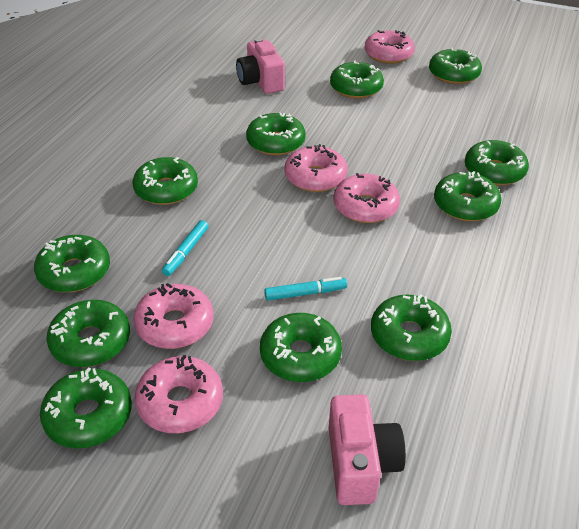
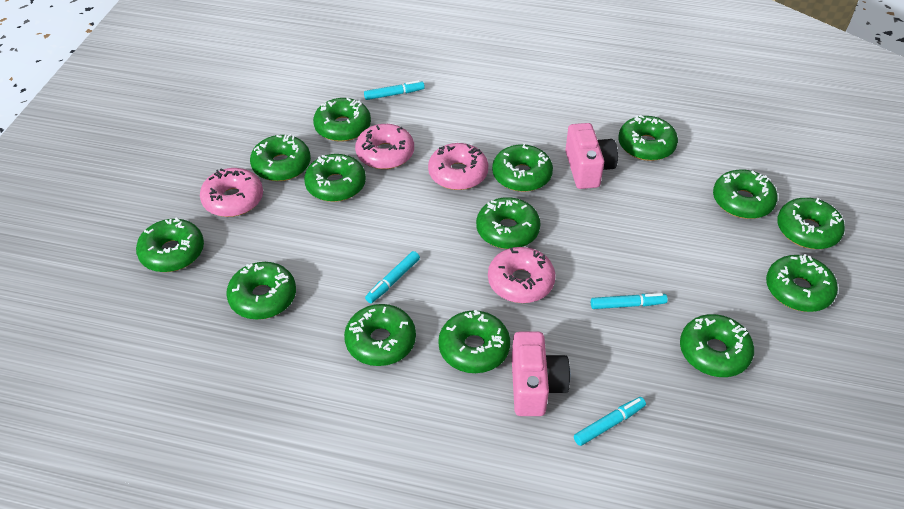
green donut: 11 -> 14
pink donut: 5 -> 4
turquoise marker: 2 -> 4

